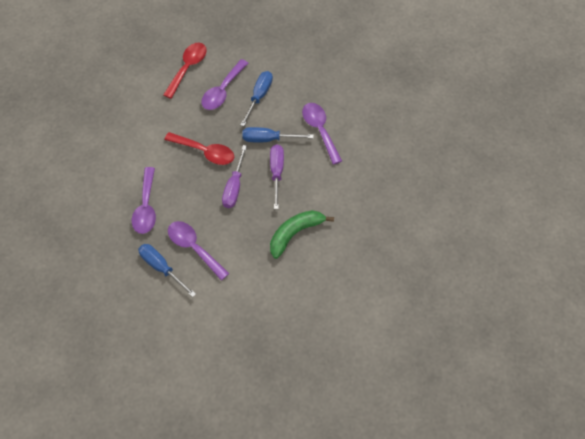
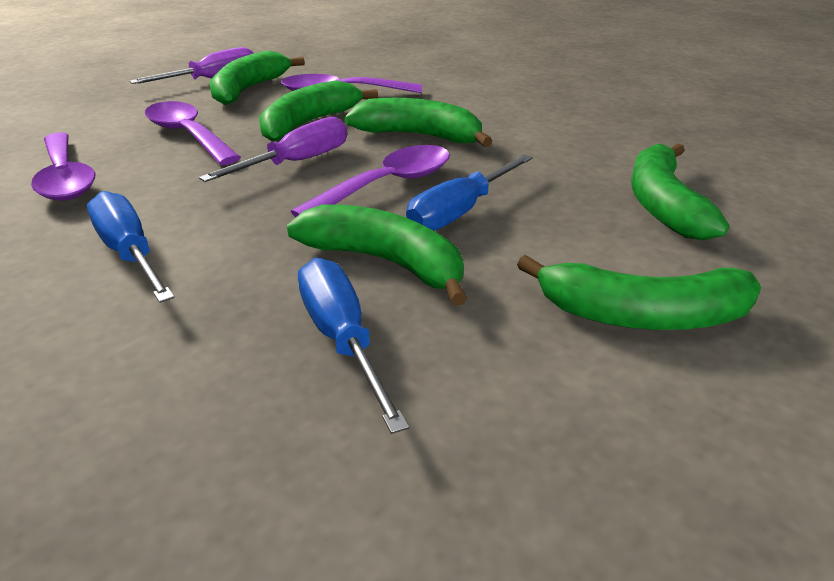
green banana: 1 -> 6
red spoon: 2 -> 0

